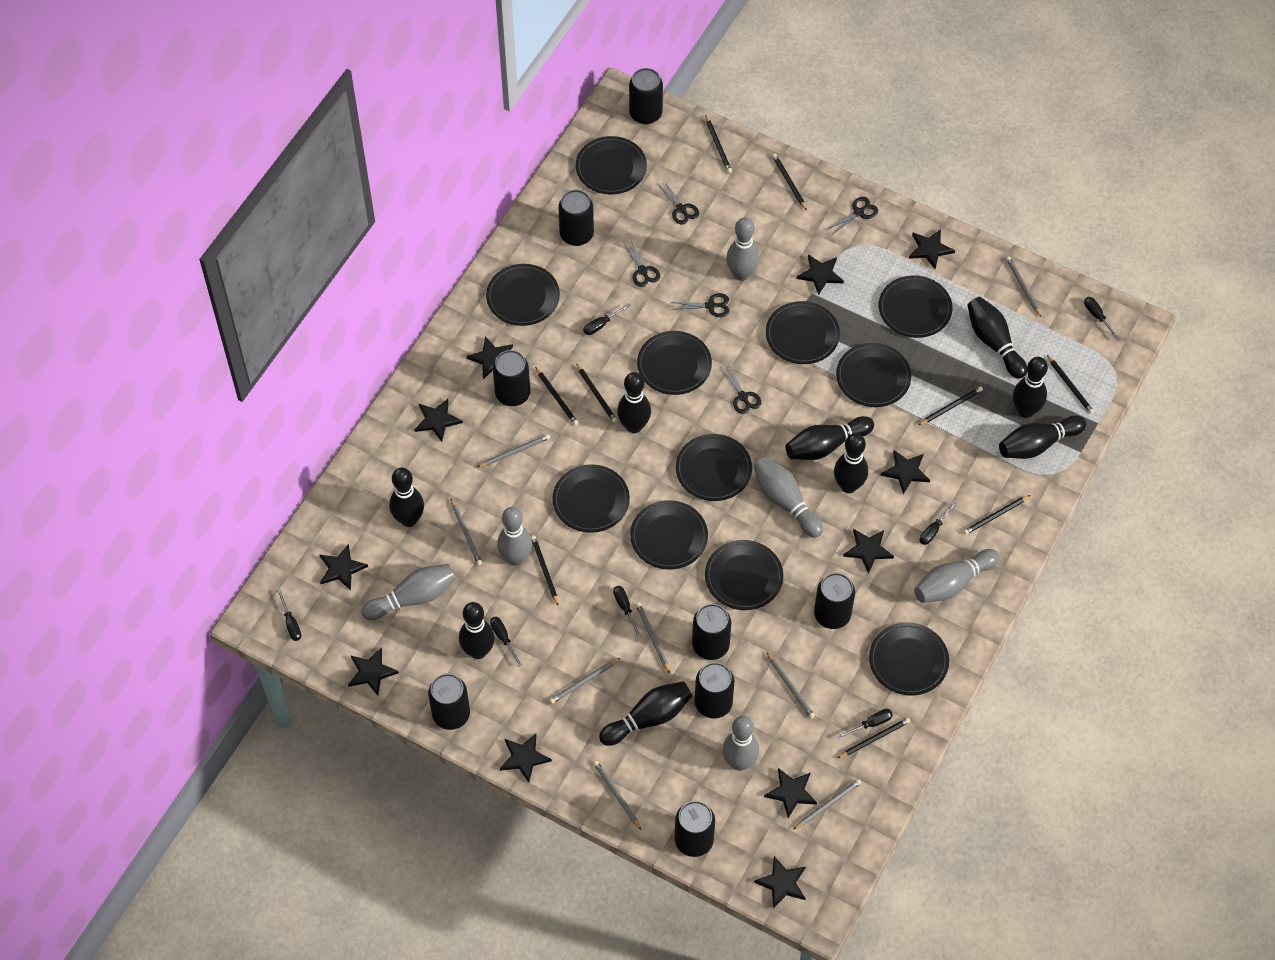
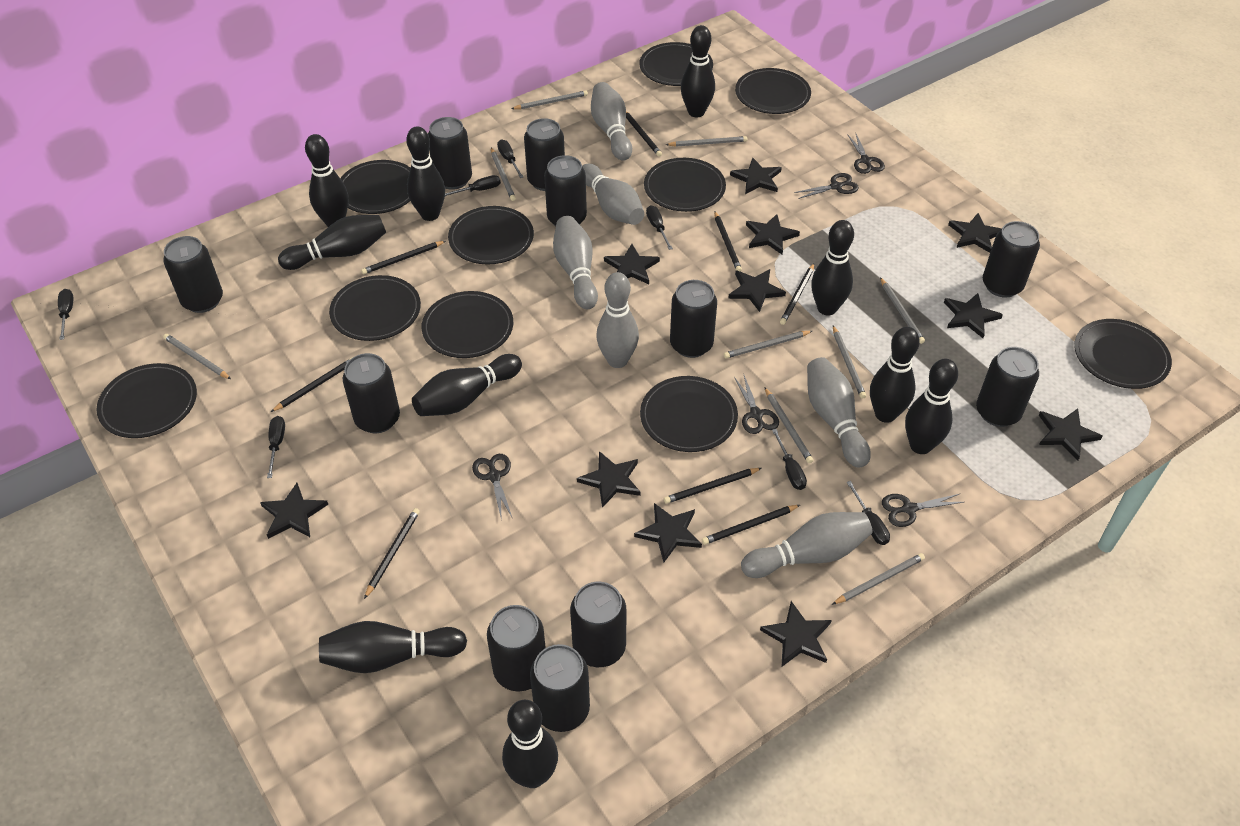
black bowling pin: 9 -> 10
black can: 8 -> 11
black pencil: 9 -> 8
black plate: 11 -> 10
grey pencil: 8 -> 9

